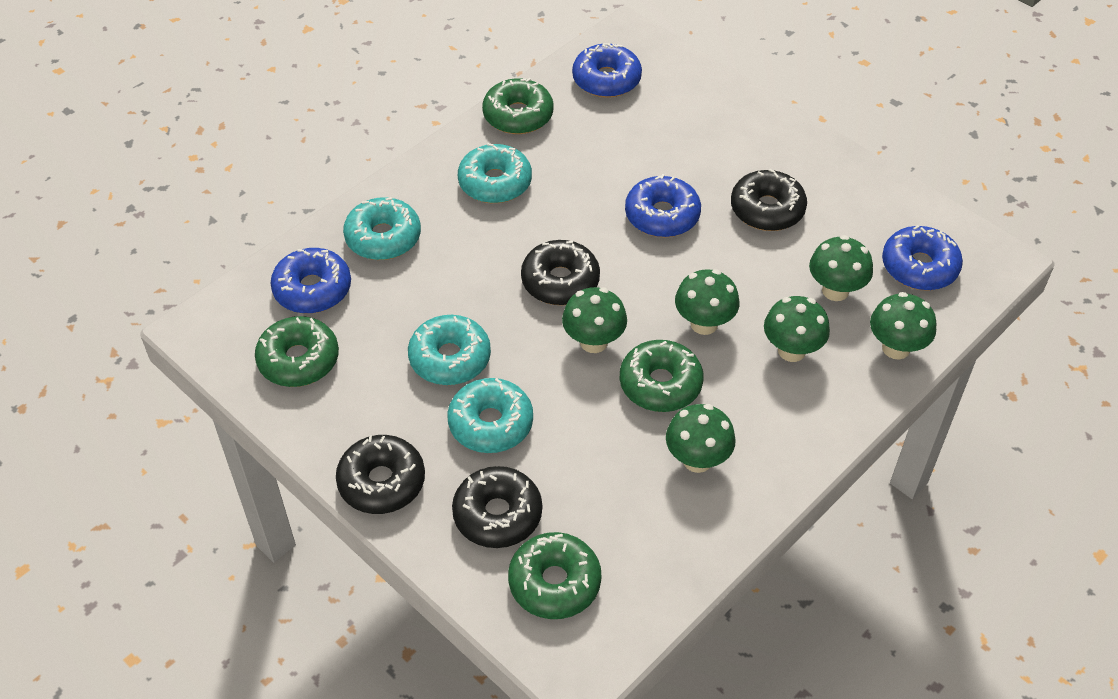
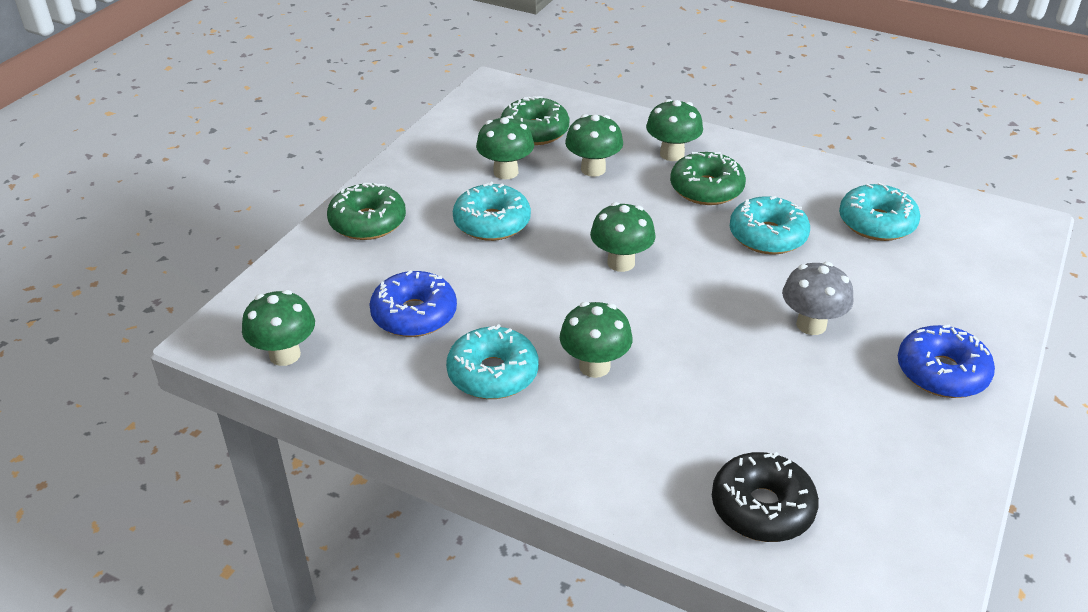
black donut: 4 -> 1
blue donut: 4 -> 2
green donut: 4 -> 3
grey mushroom: 0 -> 1

